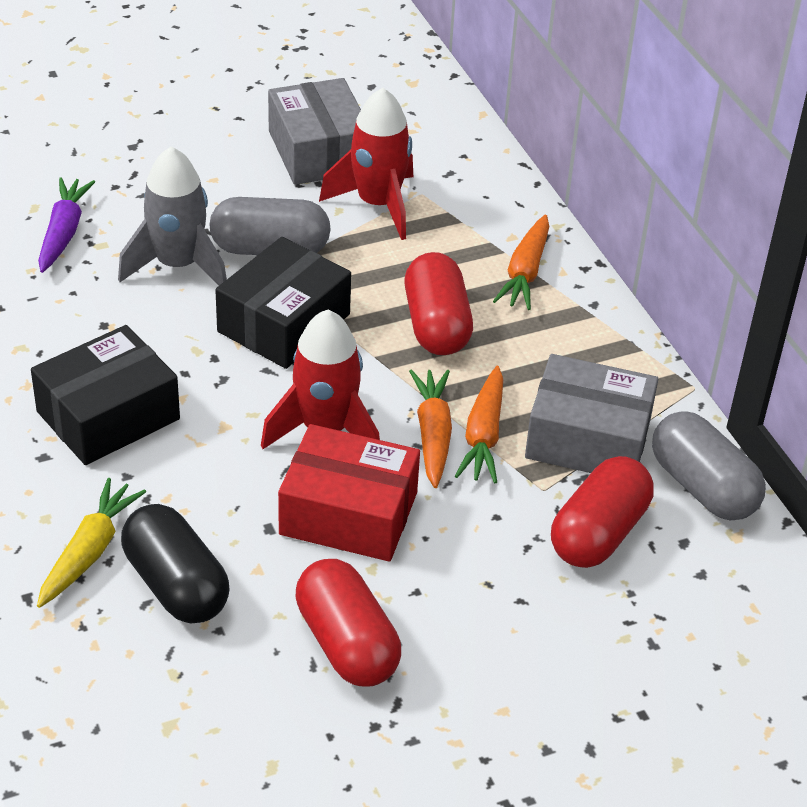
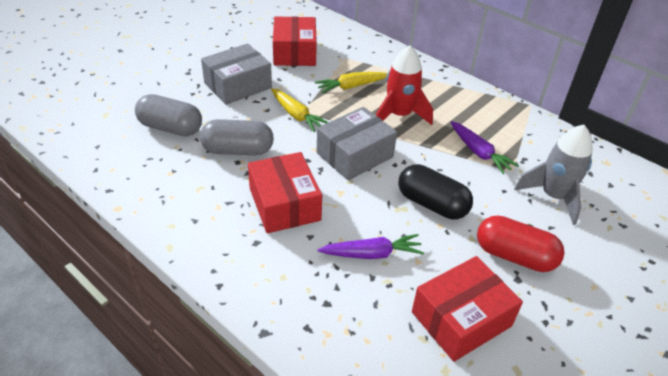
black box: 2 -> 0
orange carrot: 3 -> 0
purple carrot: 1 -> 2
red box: 1 -> 3
red capsule: 3 -> 1
red rocket: 2 -> 1
yellow carrot: 1 -> 2

